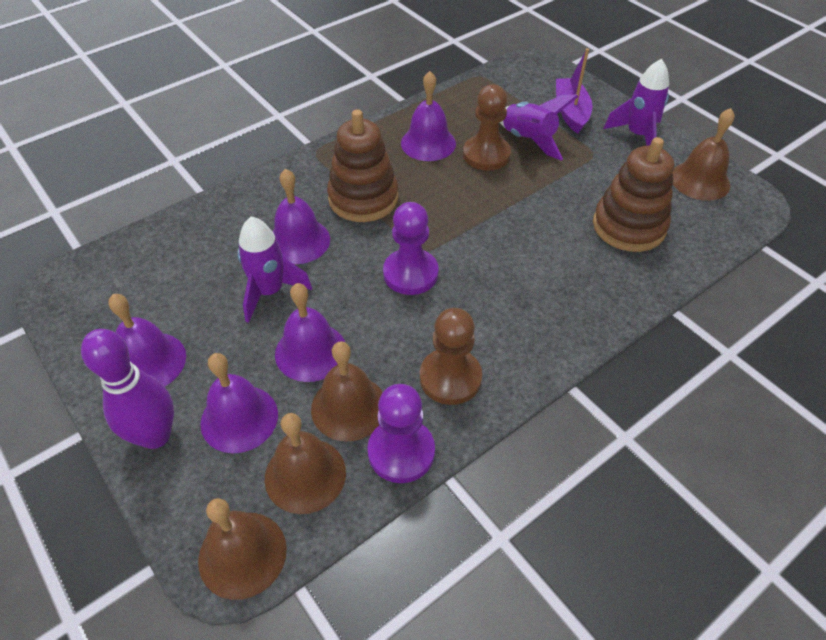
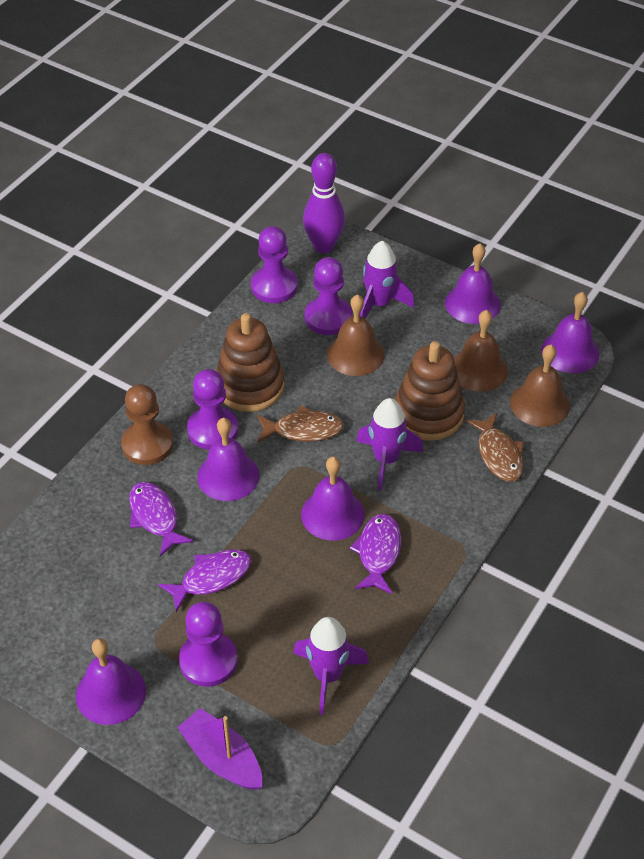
brown bell: 4 -> 3
brown fish: 0 -> 2
brown pawn: 2 -> 1
purple fish: 0 -> 3
purple pawn: 2 -> 4

